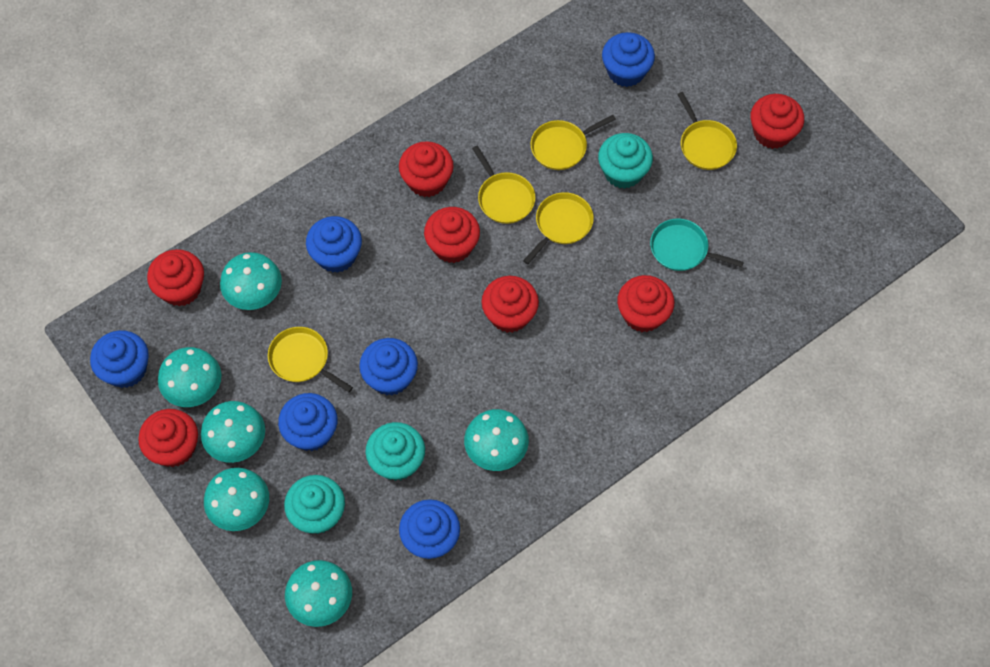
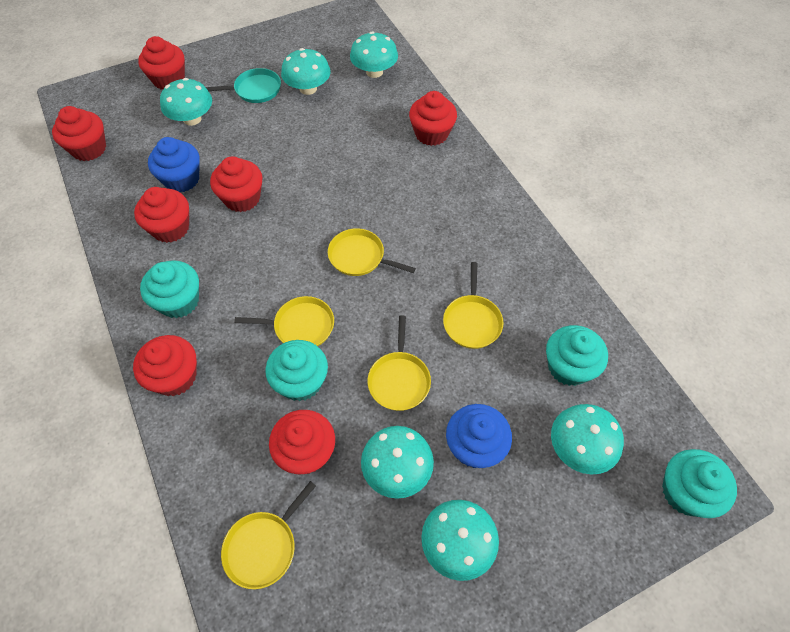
blue cupcake: 6 -> 2
turquoise cupcake: 3 -> 4

